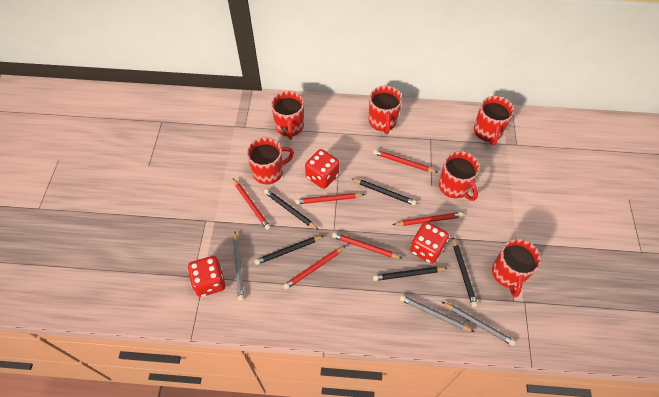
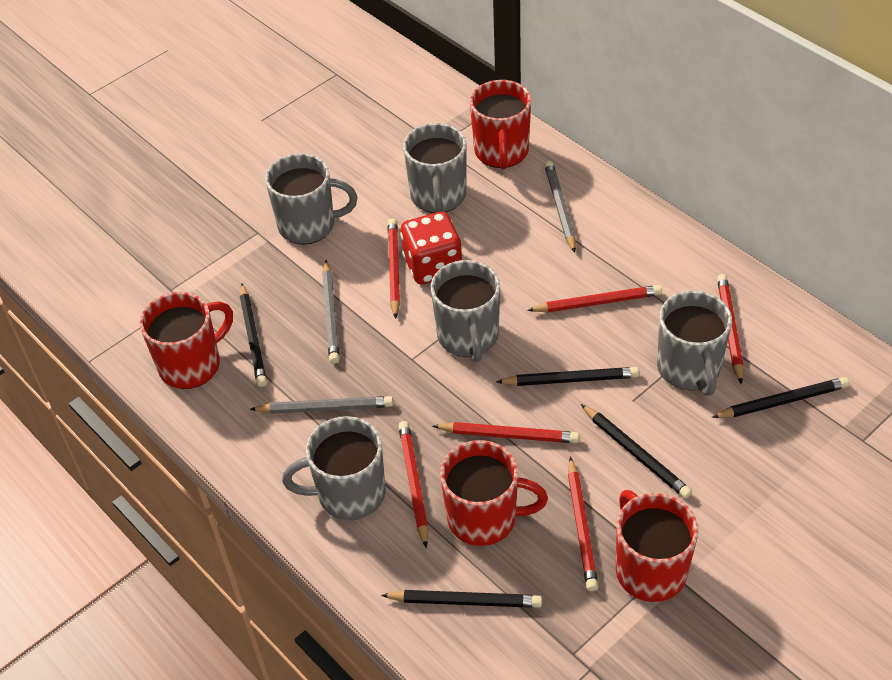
grey mug: 0 -> 5
red dice: 3 -> 1
red mug: 6 -> 4

